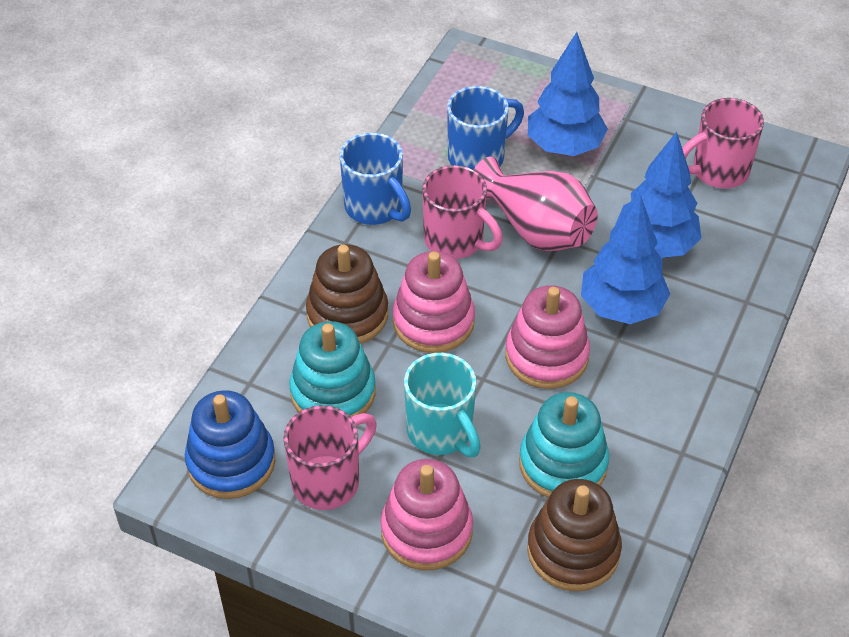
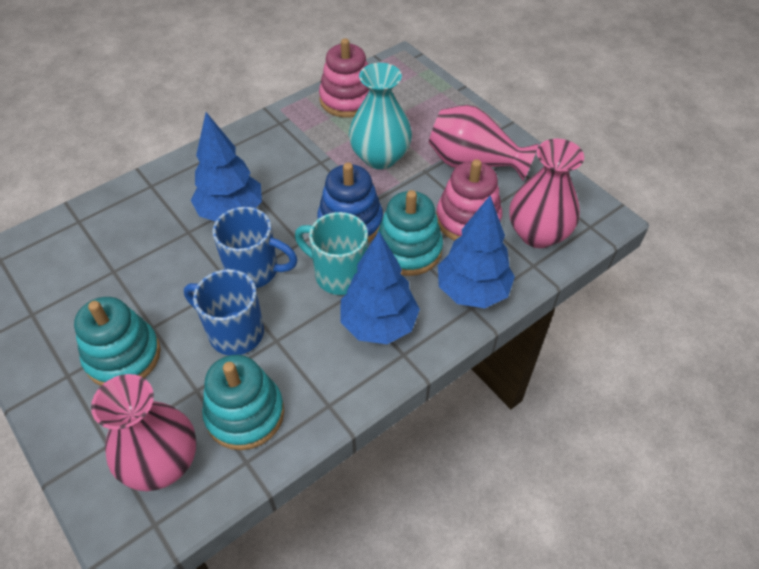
brown stacking toy: 2 -> 0
pink mug: 3 -> 0
pink stacking toy: 3 -> 2
pink vase: 1 -> 3
turquoise stacking toy: 2 -> 3
turquoise vase: 0 -> 1

